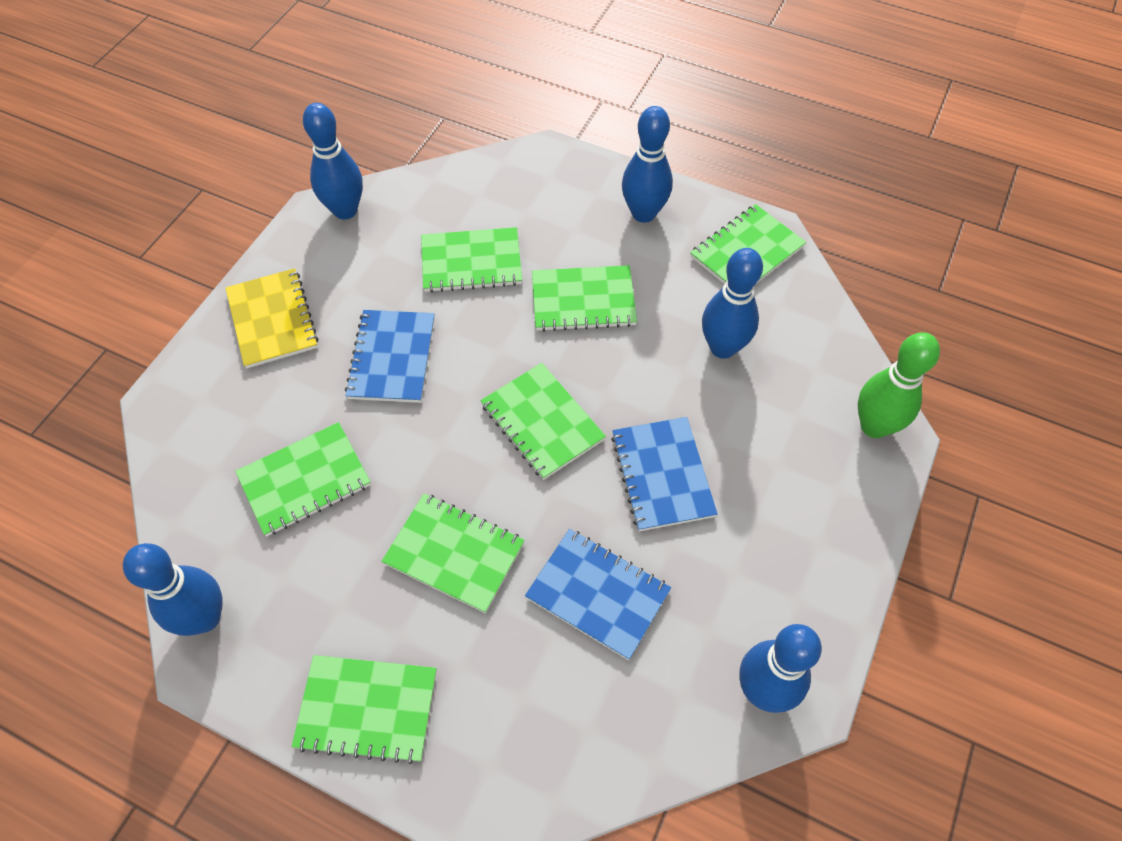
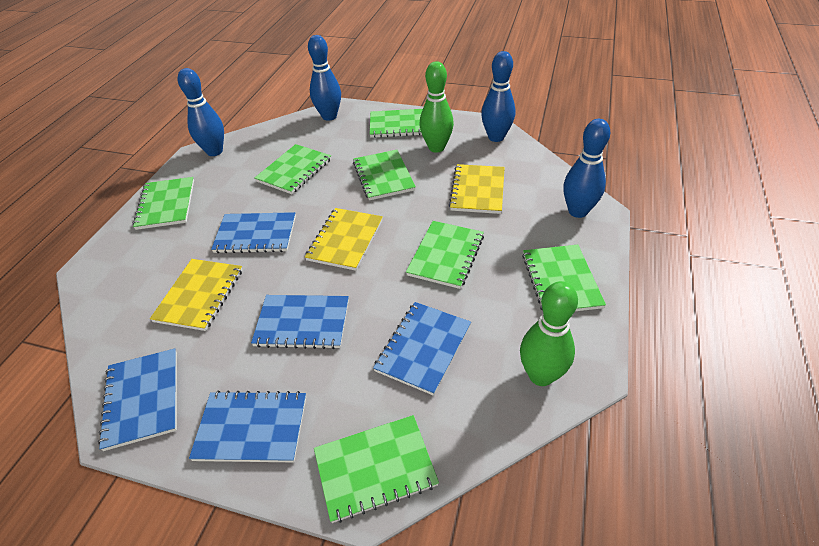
blue bowling pin: 5 -> 4
blue notebook: 3 -> 5
green bowling pin: 1 -> 2
yellow notebook: 1 -> 3

